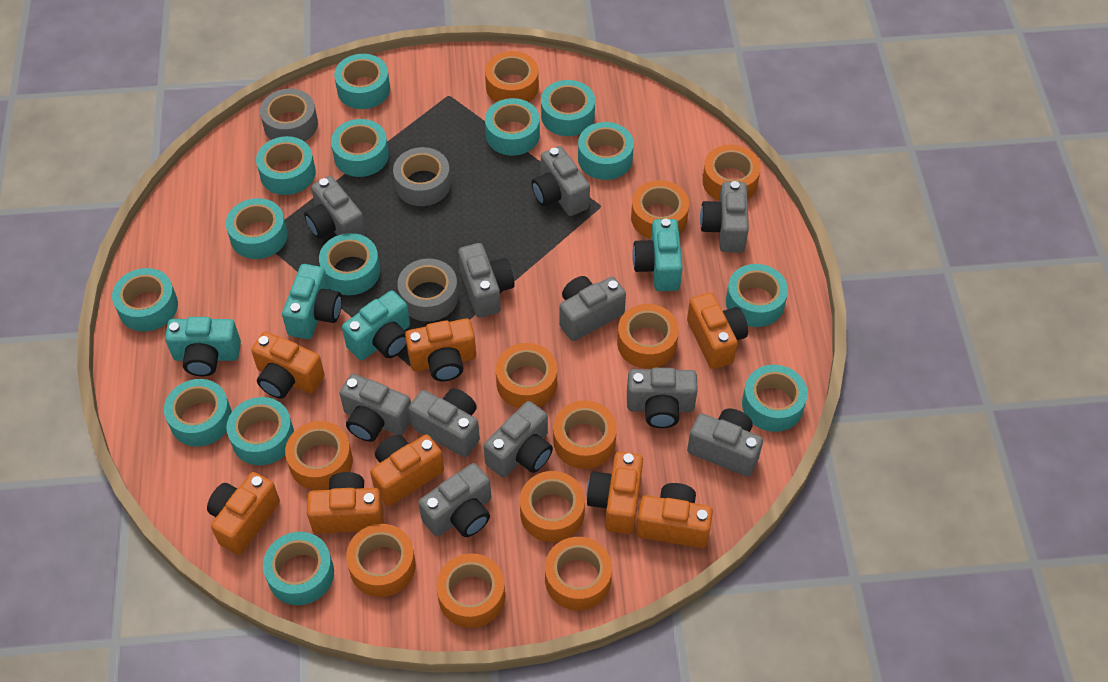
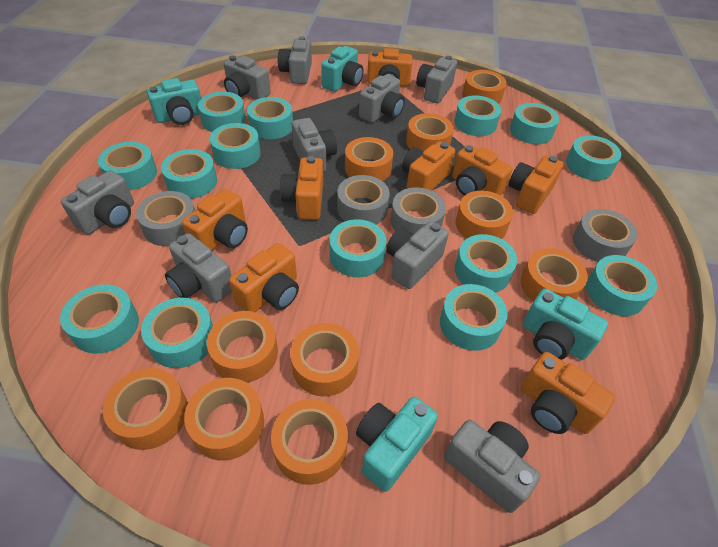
grey camera: 11 -> 9
grey tape: 3 -> 4
orange tape: 11 -> 10

